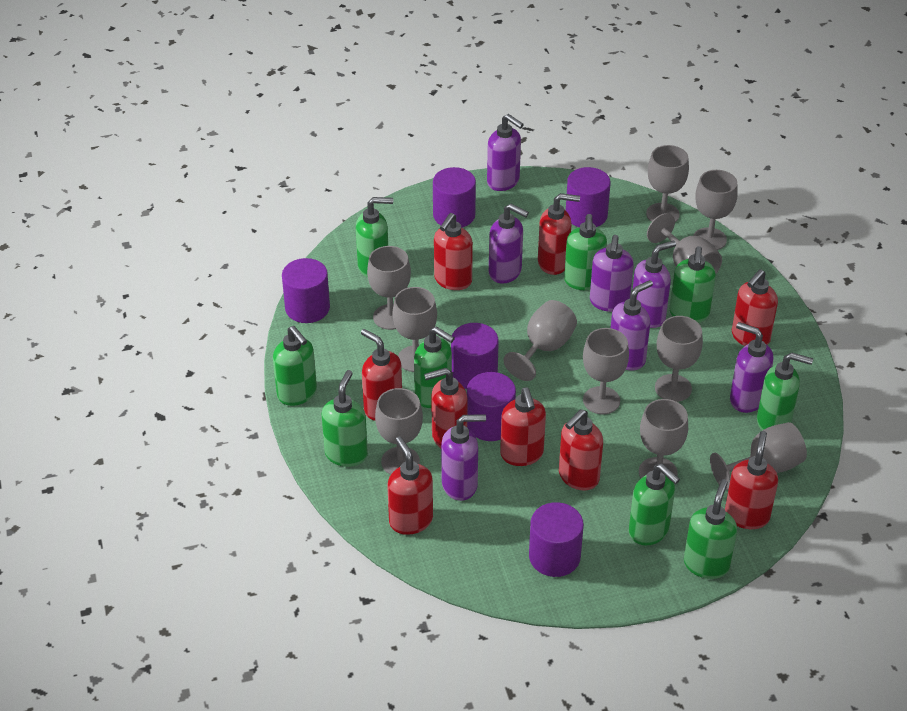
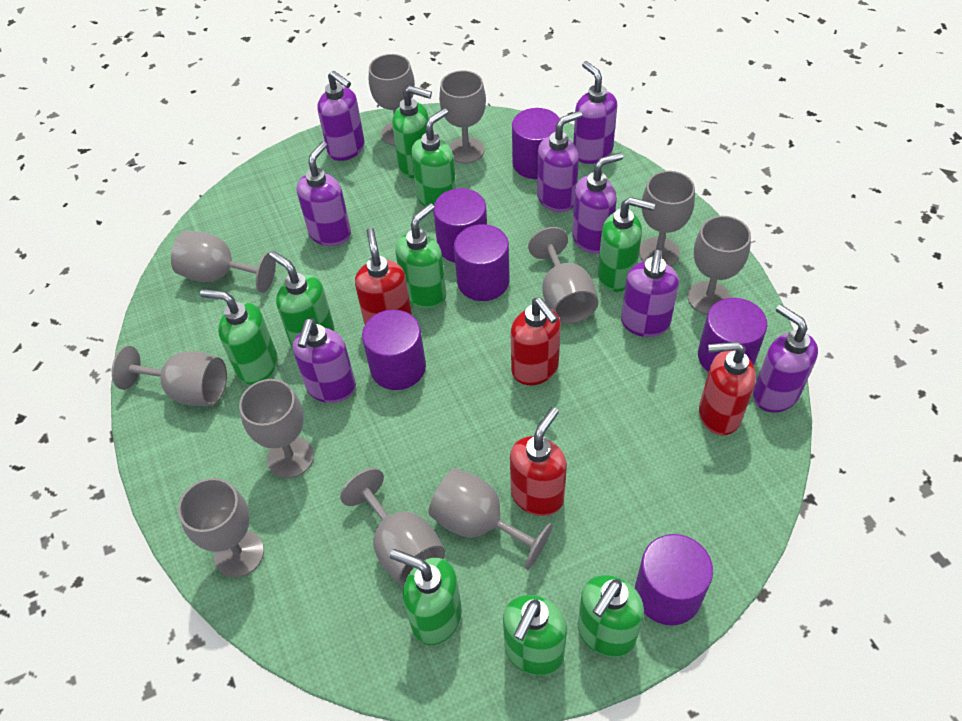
purple soap dispenser: 7 -> 8
red soap dispenser: 9 -> 4

